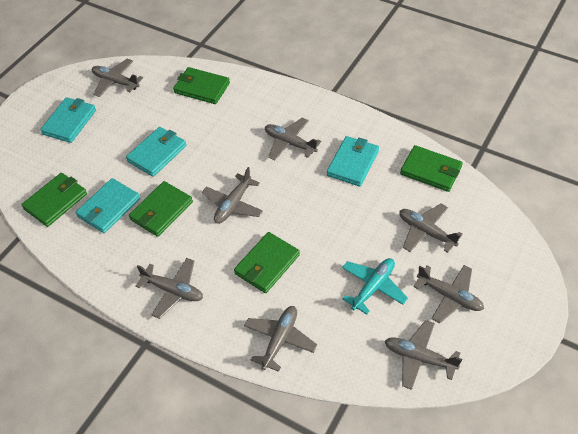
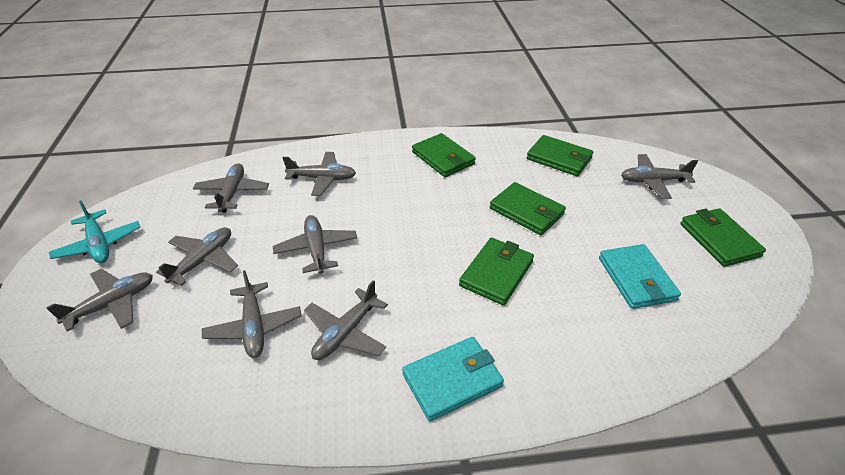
turquoise wallet: 4 -> 2

